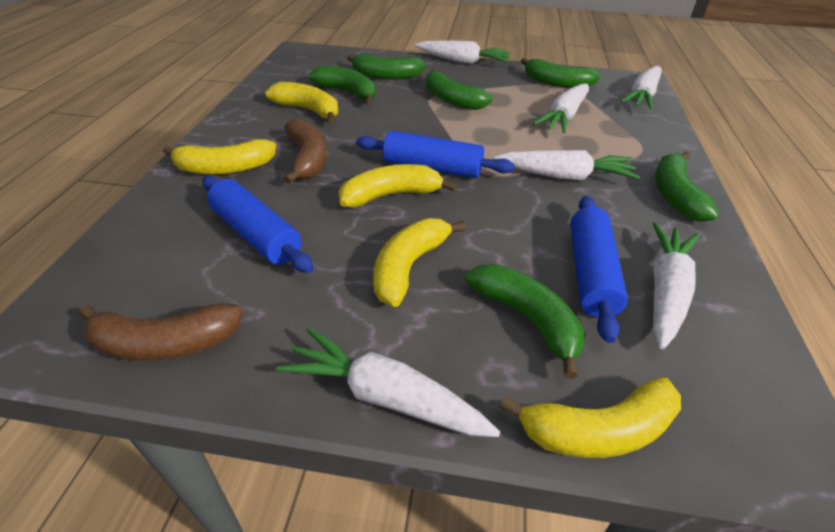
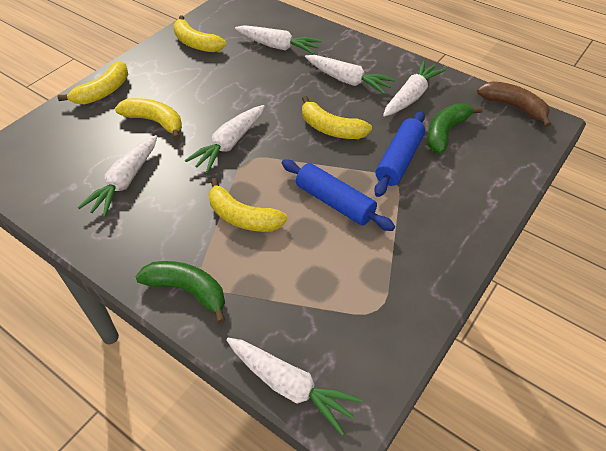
blue rolling pin: 3 -> 2
brown banana: 2 -> 1
green banana: 6 -> 2

